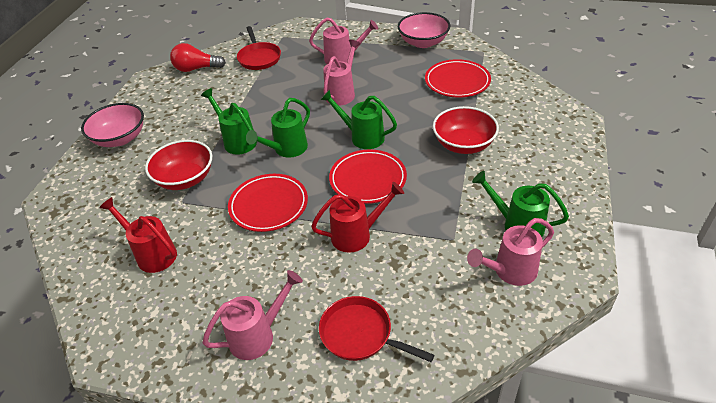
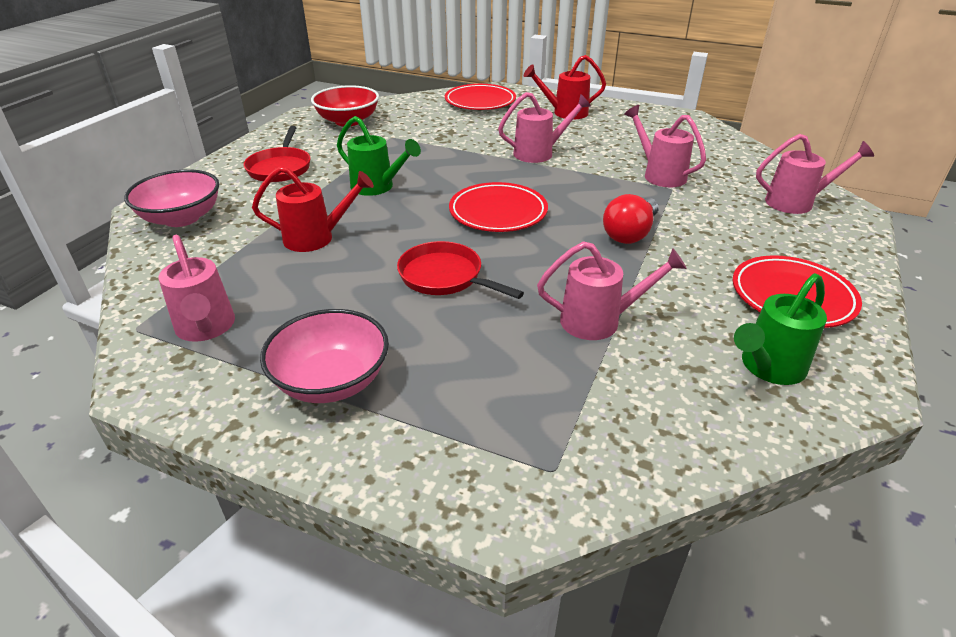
green watering can: 4 -> 2
pink watering can: 4 -> 5
red bowl: 2 -> 1

